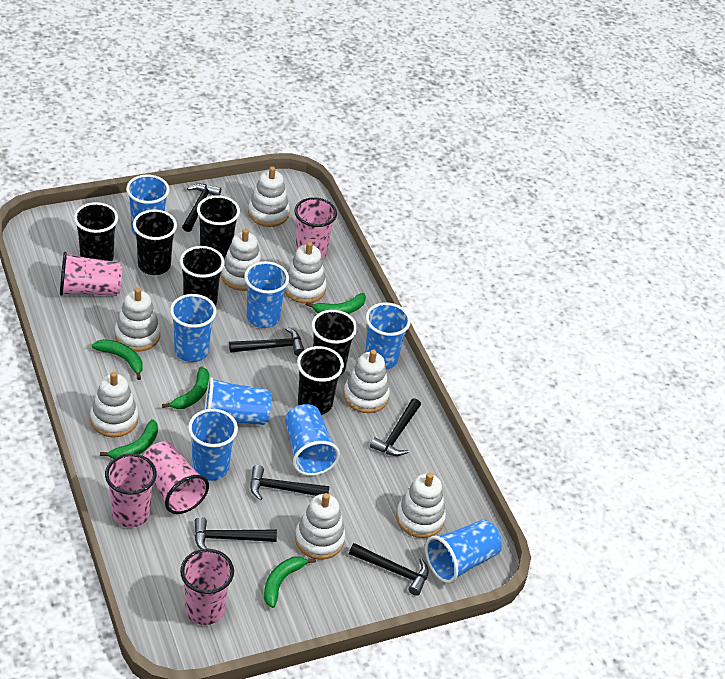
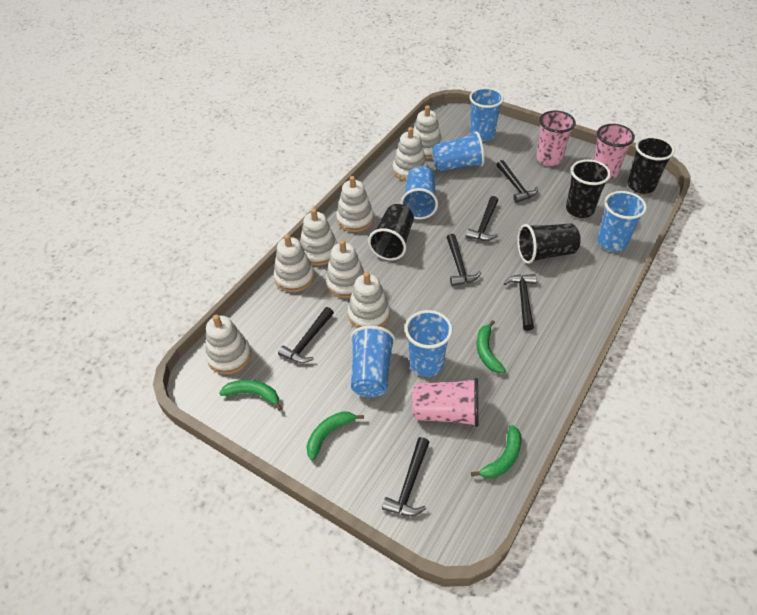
black cup: 6 -> 4
blue cup: 8 -> 6
green banana: 5 -> 4
pink cup: 5 -> 3

